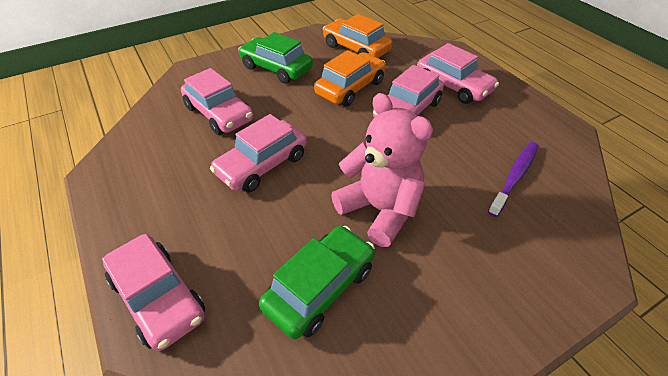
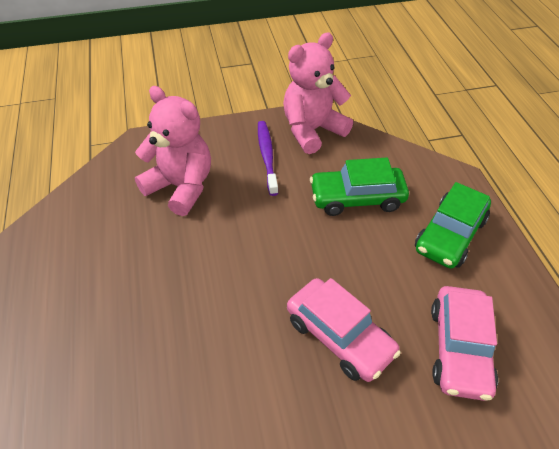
orange car: 2 -> 0
pink car: 5 -> 2
pink teddy bear: 1 -> 2

